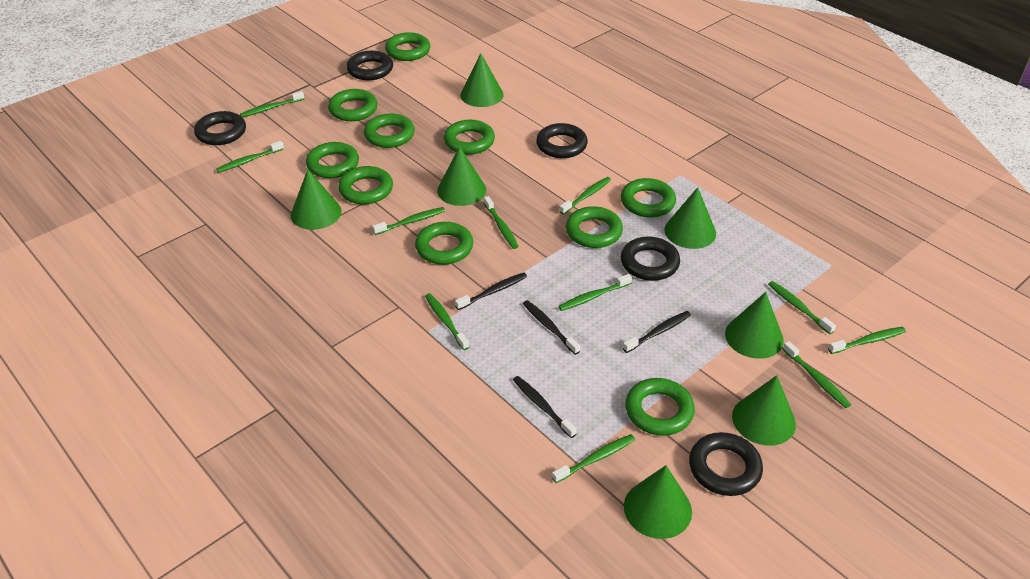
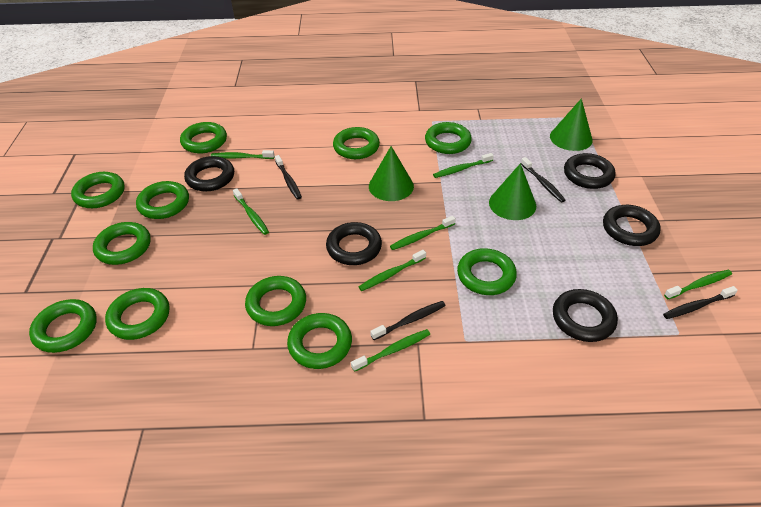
green cone: 7 -> 3
green ring: 10 -> 11
green toothbrush: 11 -> 7

